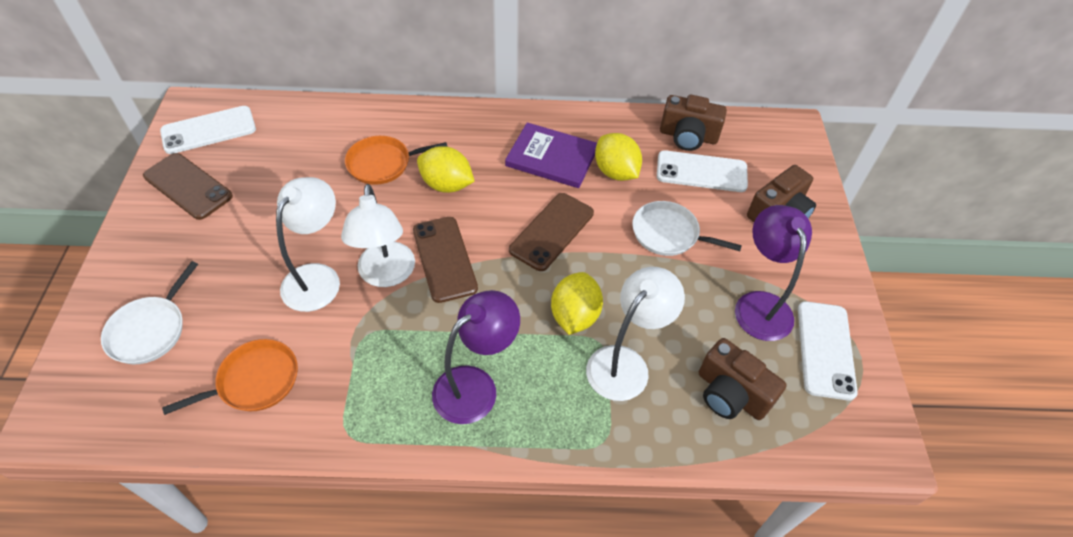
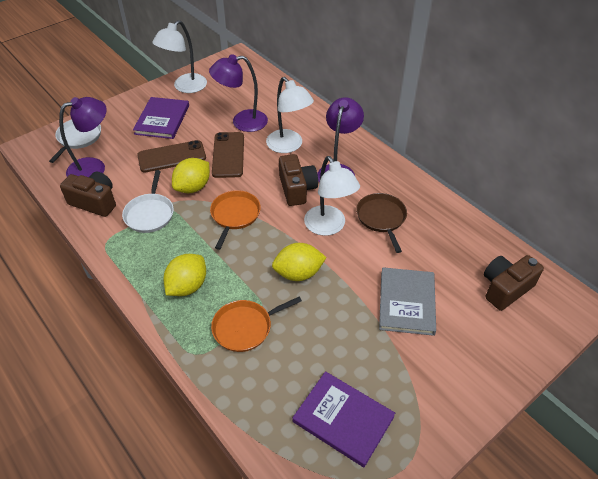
brown pan: 0 -> 1
brown phone: 3 -> 2
grey book: 0 -> 1
purple book: 1 -> 2
purple lamp: 2 -> 3
white phone: 3 -> 0

